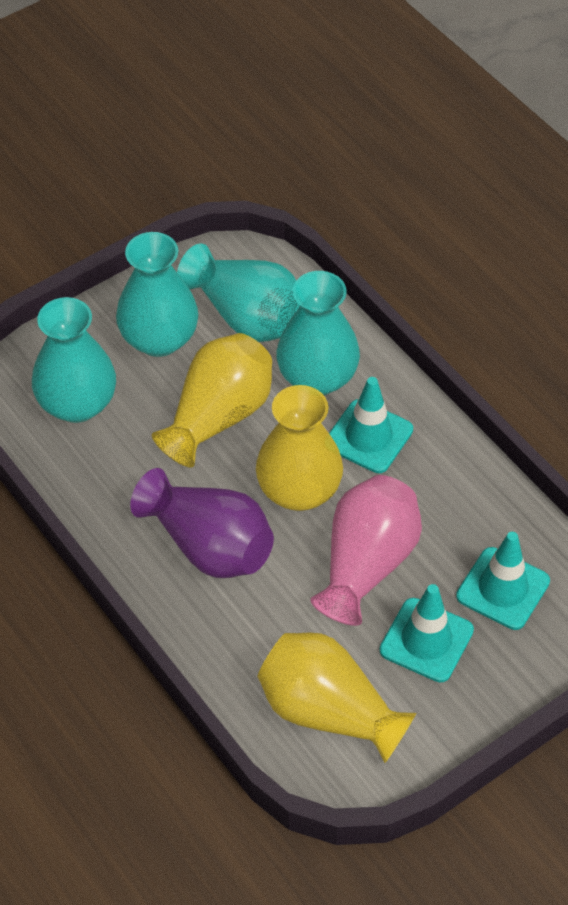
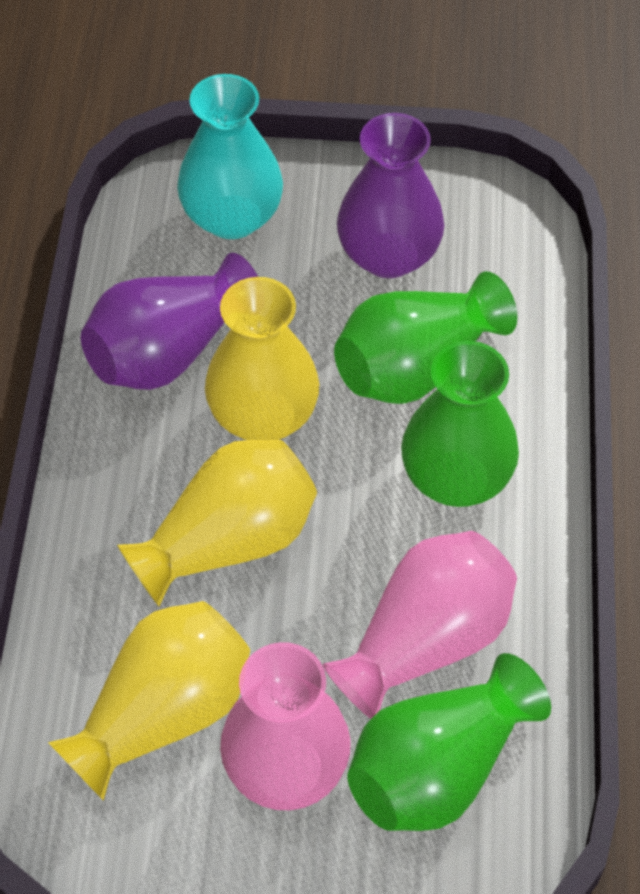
green vase: 0 -> 3
pink vase: 1 -> 2
purple vase: 1 -> 2
turquoise traffic cone: 3 -> 0
turquoise vase: 4 -> 1

